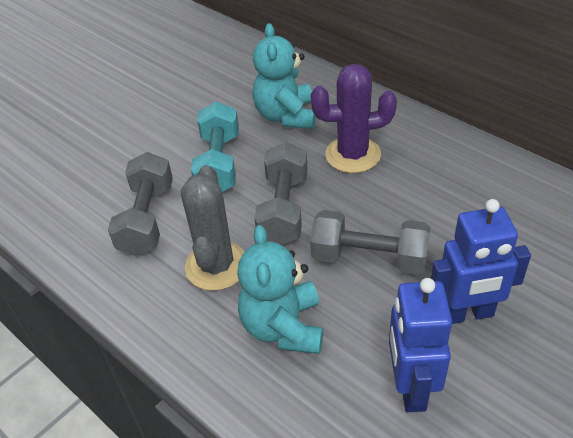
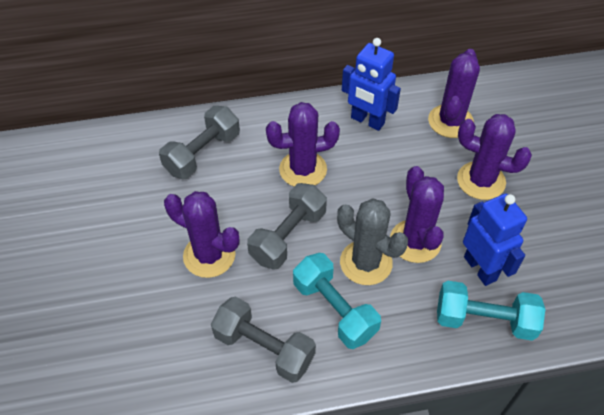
purple cactus: 1 -> 5
turquoise dumbbell: 1 -> 2
turquoise teddy bear: 2 -> 0

